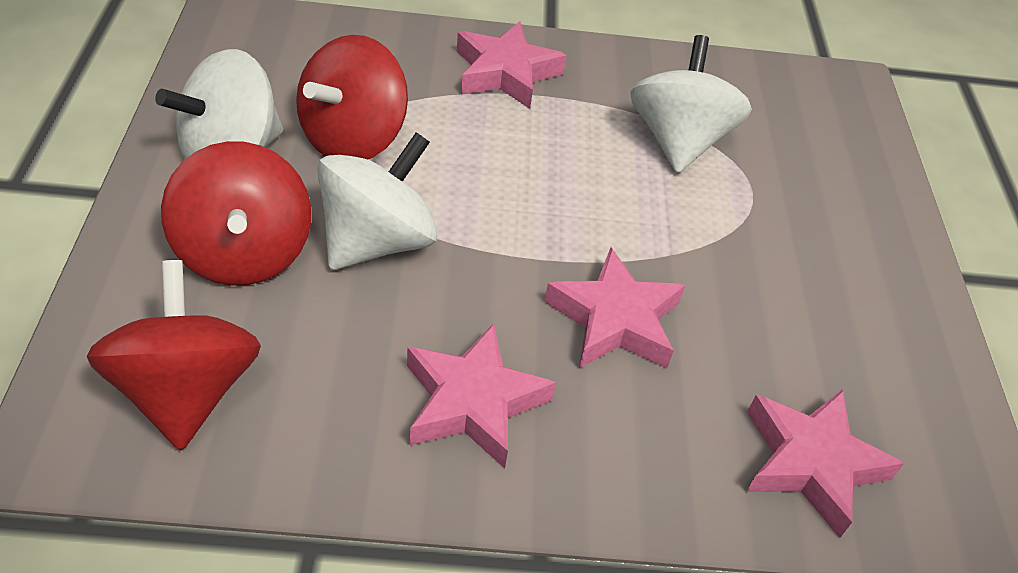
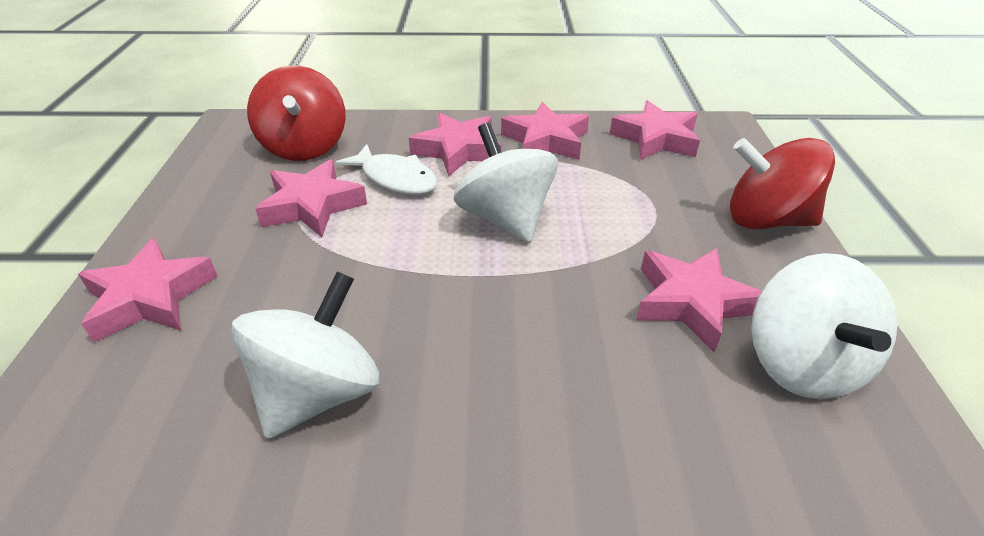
pink star: 4 -> 6
red spinning top: 3 -> 2
white fish: 0 -> 1

